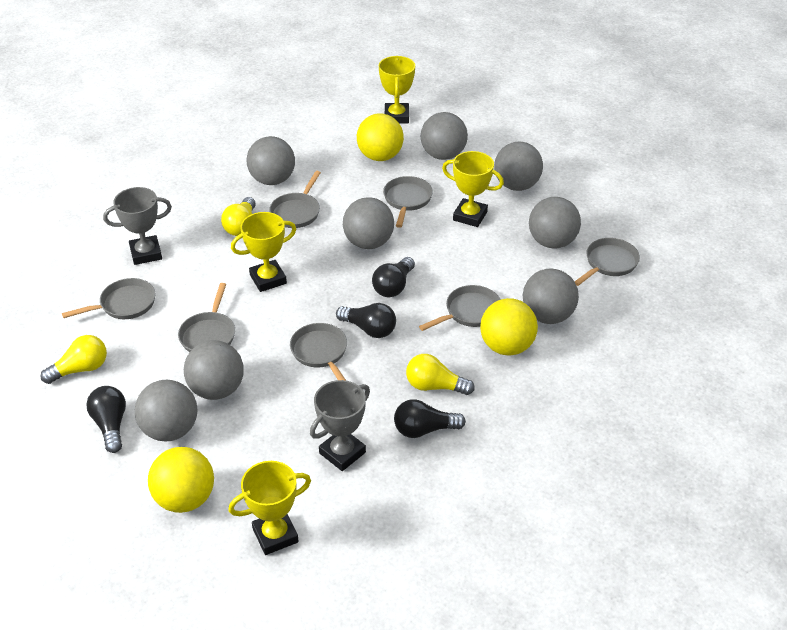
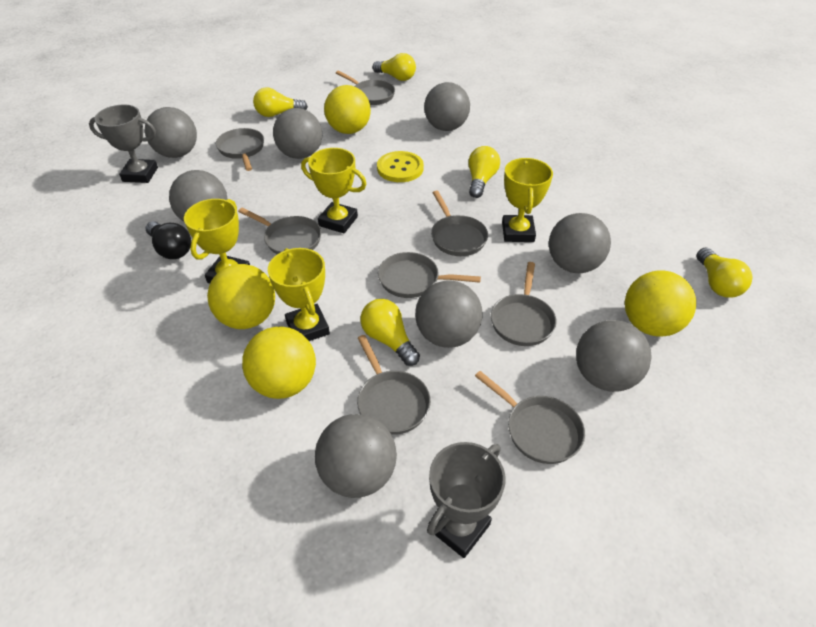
black light bulb: 4 -> 1
grey pan: 7 -> 8
yellow ball: 3 -> 4
yellow button: 0 -> 1
yellow light bulb: 3 -> 5

